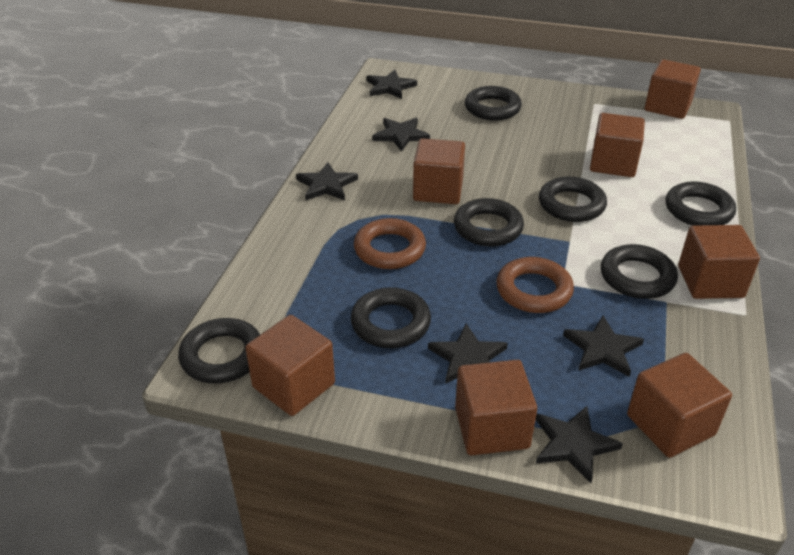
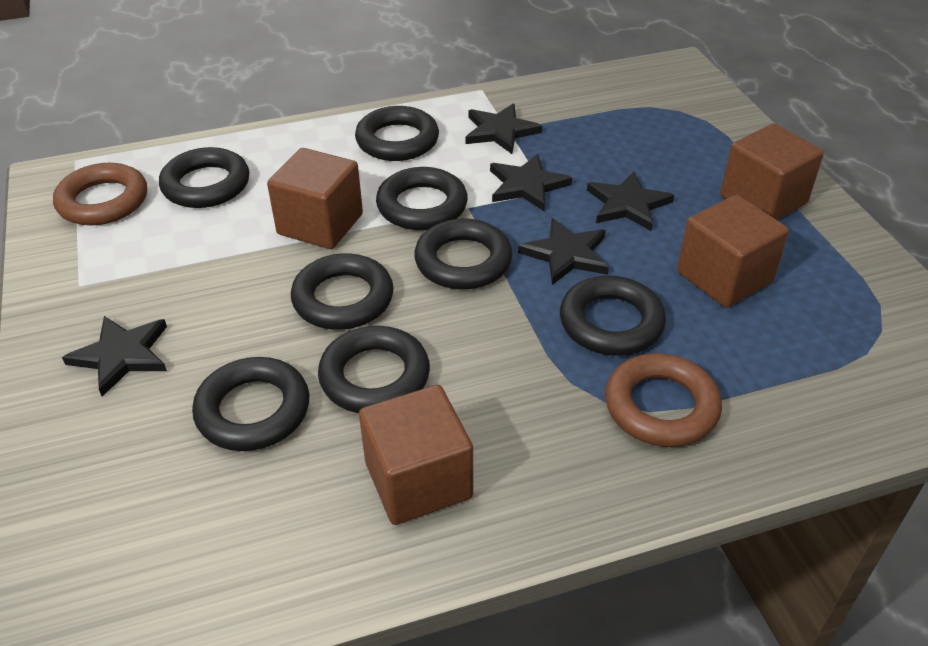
black ring: 7 -> 8
black star: 6 -> 5
brown cube: 7 -> 4

